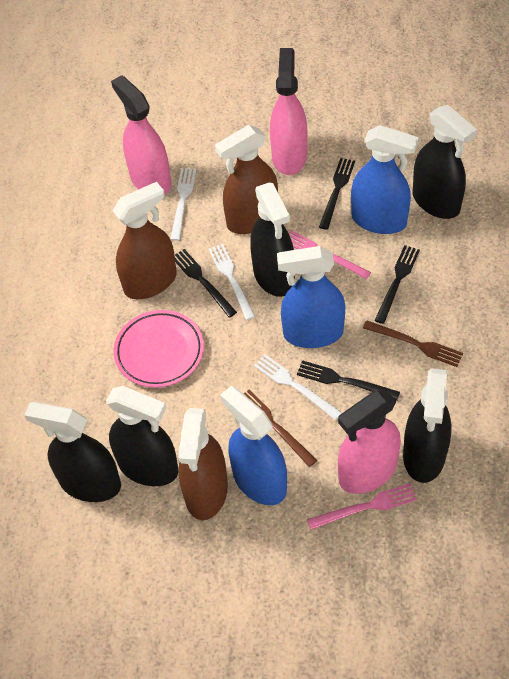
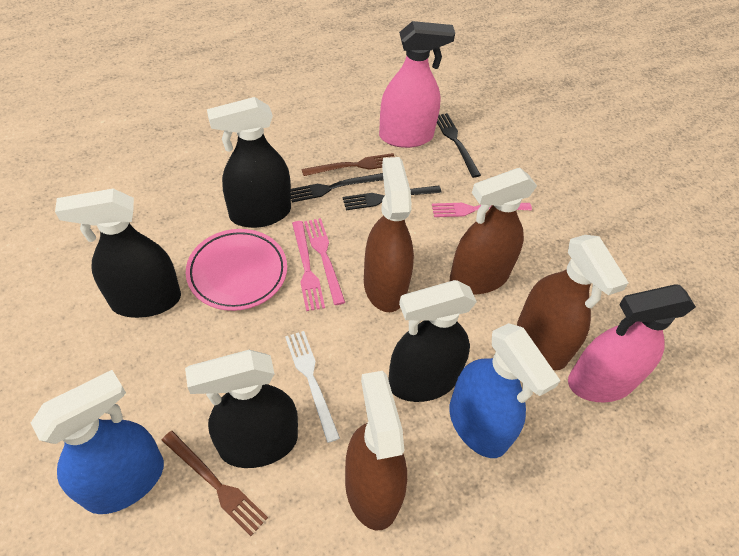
black fork: 4 -> 3
black spray bottle: 5 -> 4
blue spray bottle: 3 -> 2
brown spray bottle: 3 -> 4
pink fork: 2 -> 3
pink spray bottle: 3 -> 2
white fork: 3 -> 1

